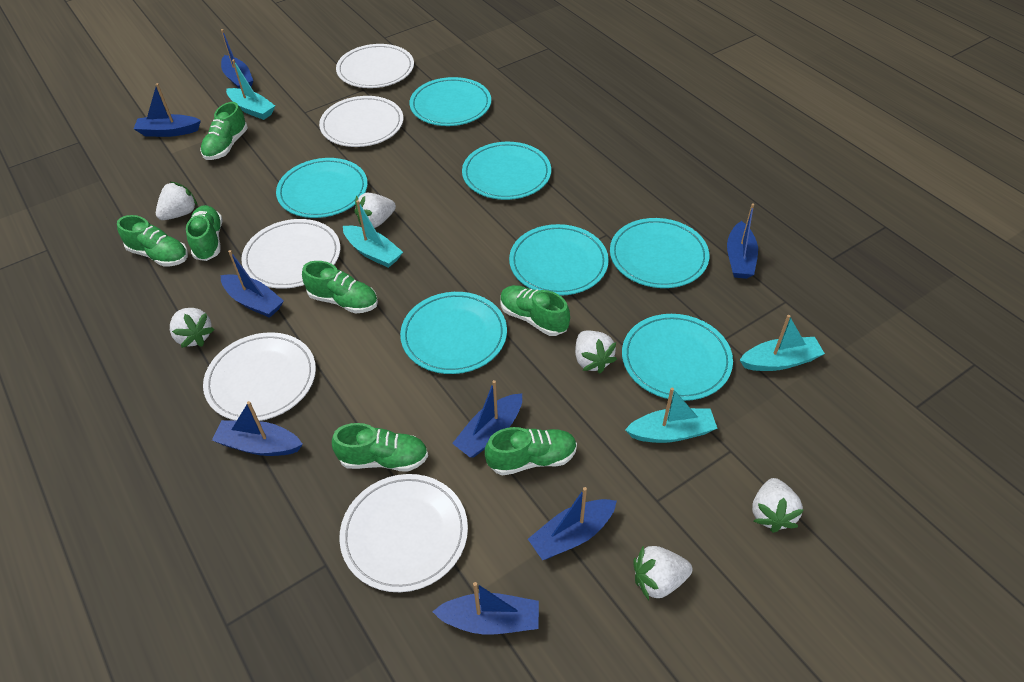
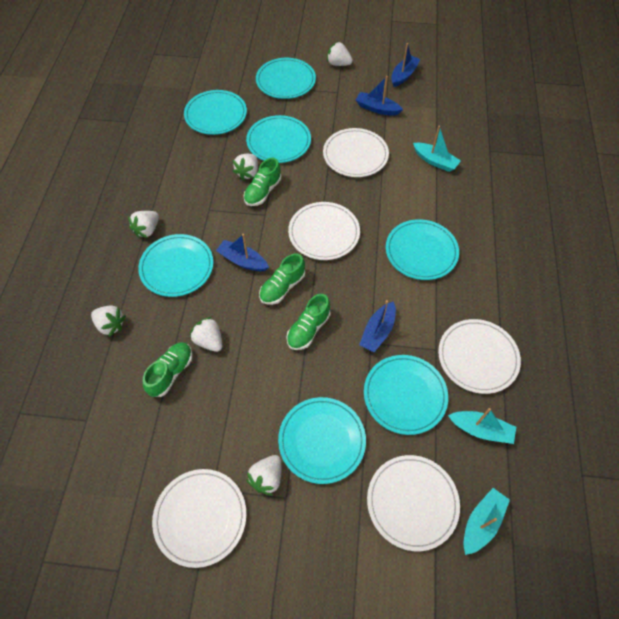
blue boat: 8 -> 4
green shoe: 7 -> 4
turquoise boat: 4 -> 3

